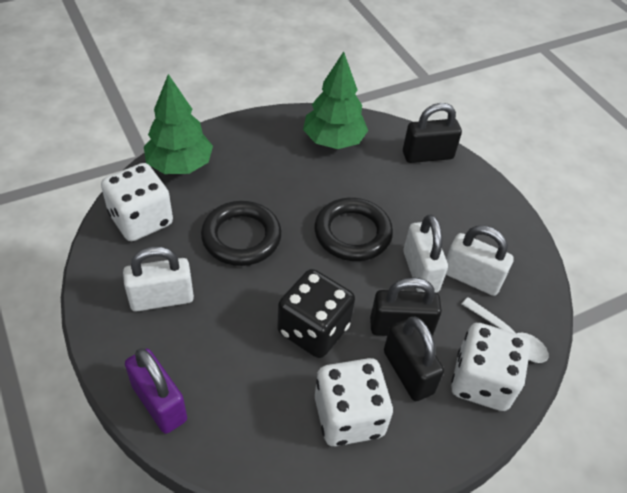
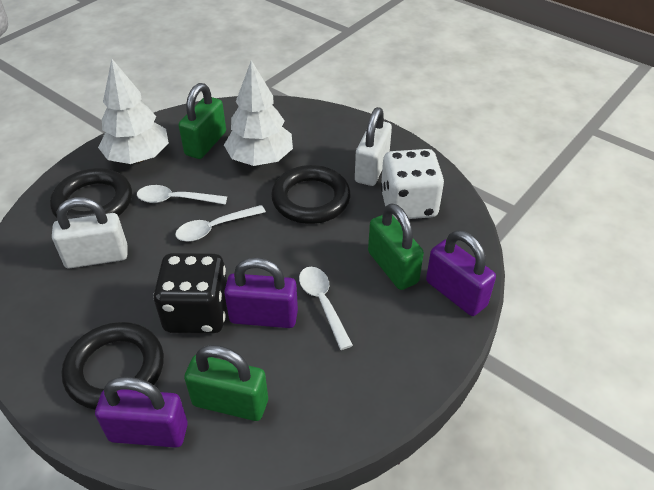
black padlock: 3 -> 0
black ring: 2 -> 3
green padlock: 0 -> 3
green tree: 2 -> 0
purple padlock: 1 -> 3
white dice: 3 -> 1
white padlock: 3 -> 2
white spoon: 1 -> 3
white tree: 0 -> 2

